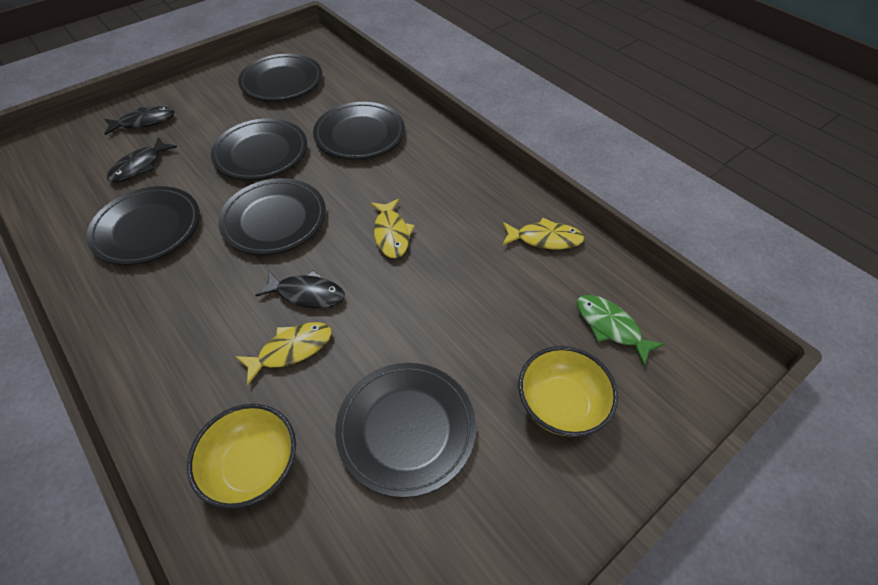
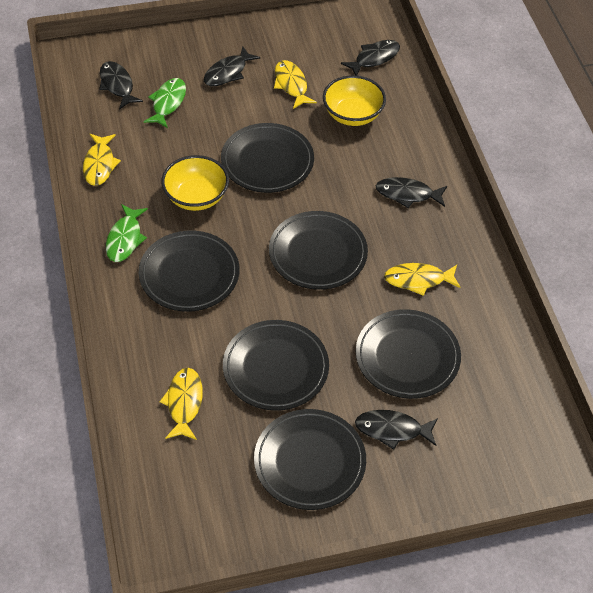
black fish: 3 -> 5
green fish: 1 -> 2
yellow fish: 3 -> 4

